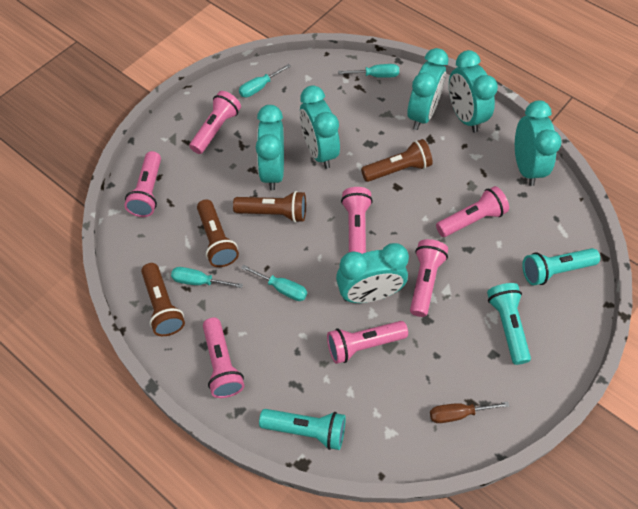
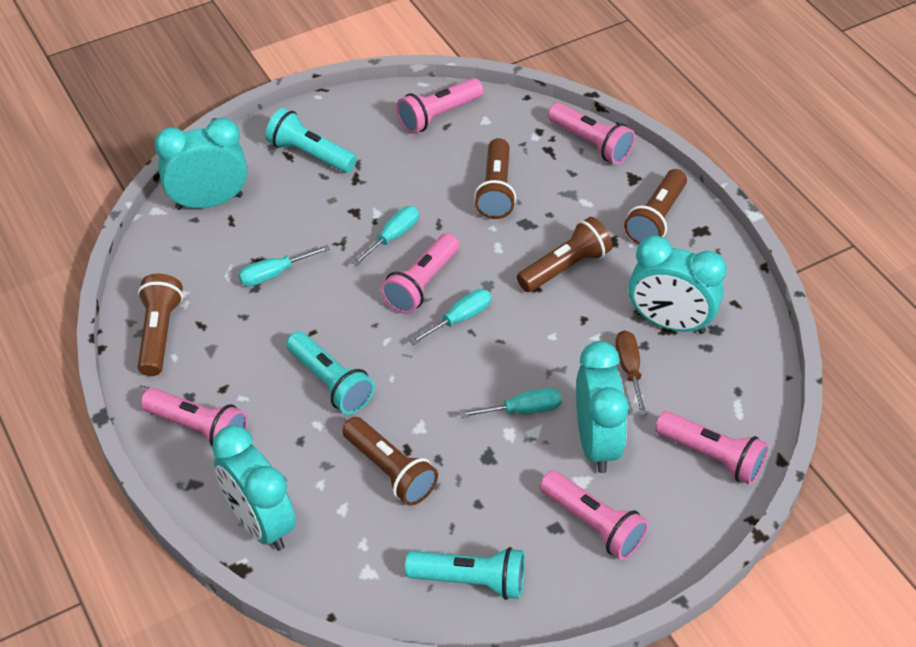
brown flashlight: 4 -> 5
pink flashlight: 7 -> 6
turquoise clock: 6 -> 4

